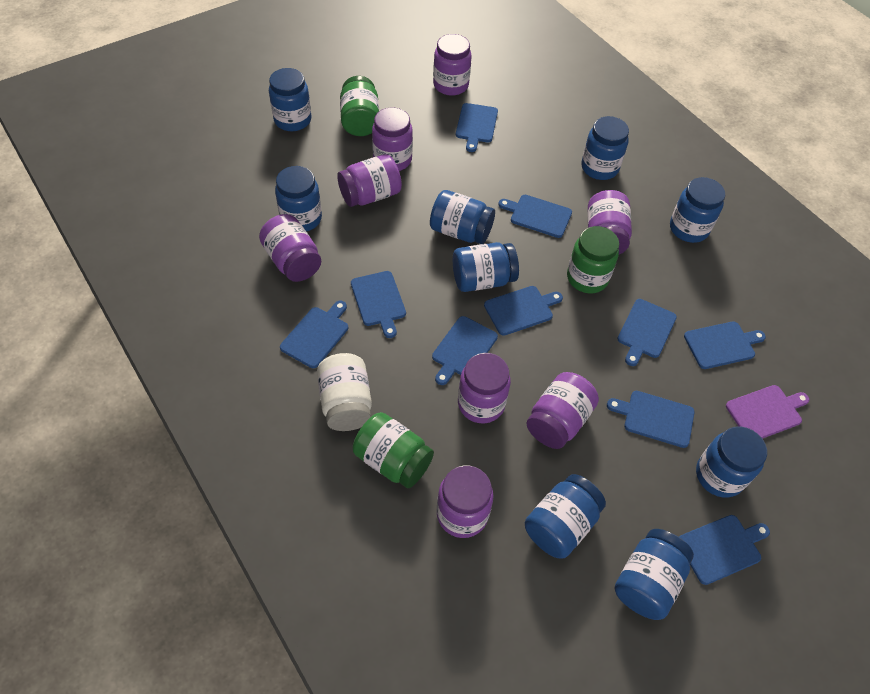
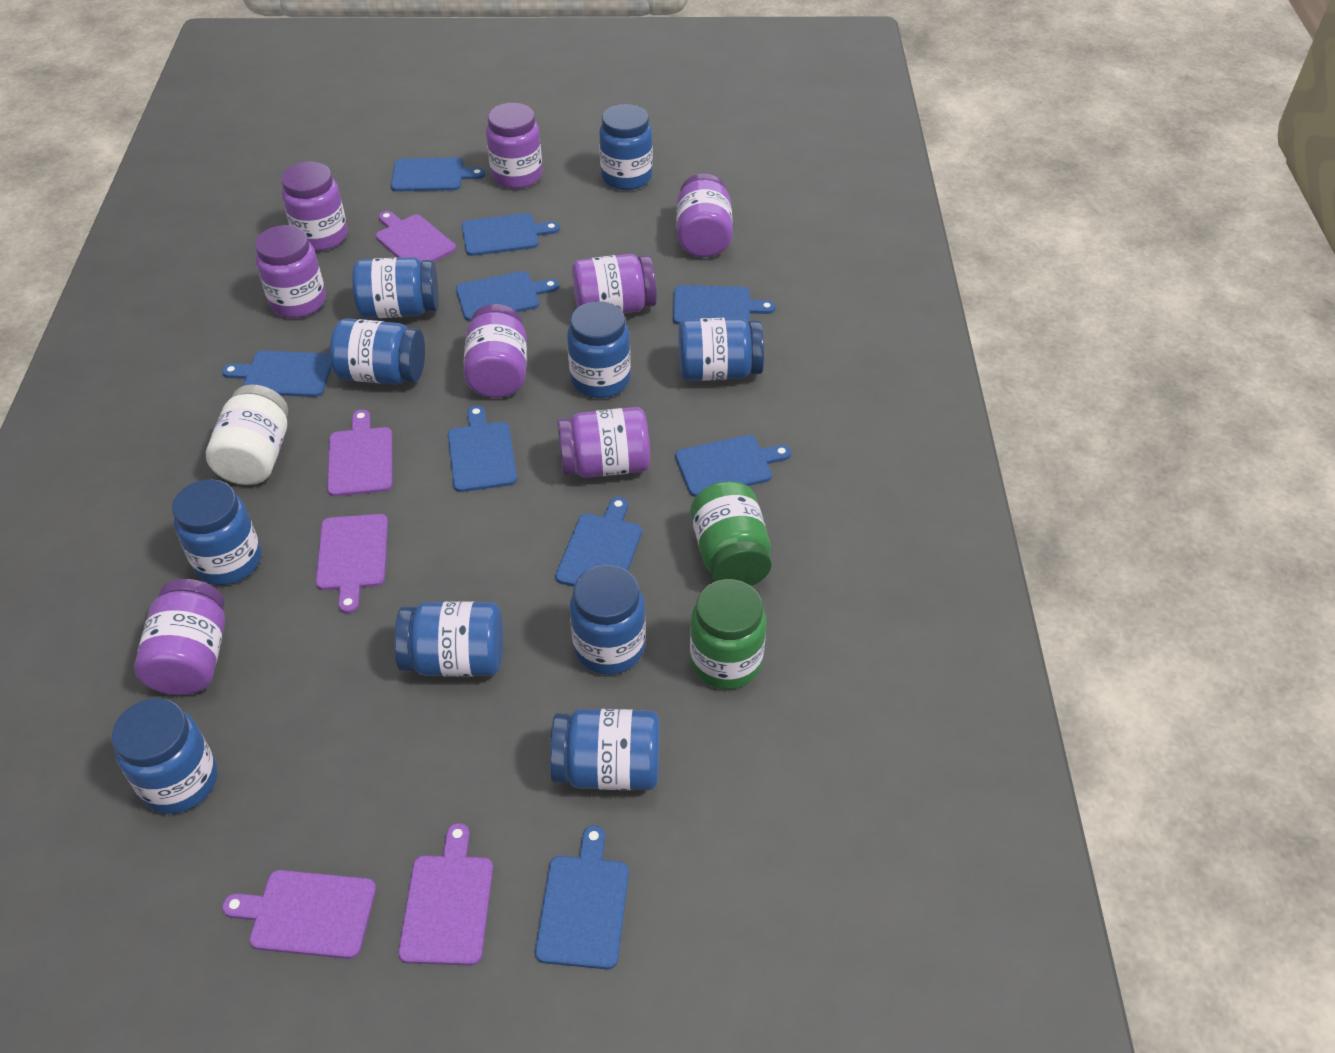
blue cutting board: 10 -> 9
blue jar: 9 -> 10
green jar: 3 -> 2
purple cutting board: 1 -> 5

